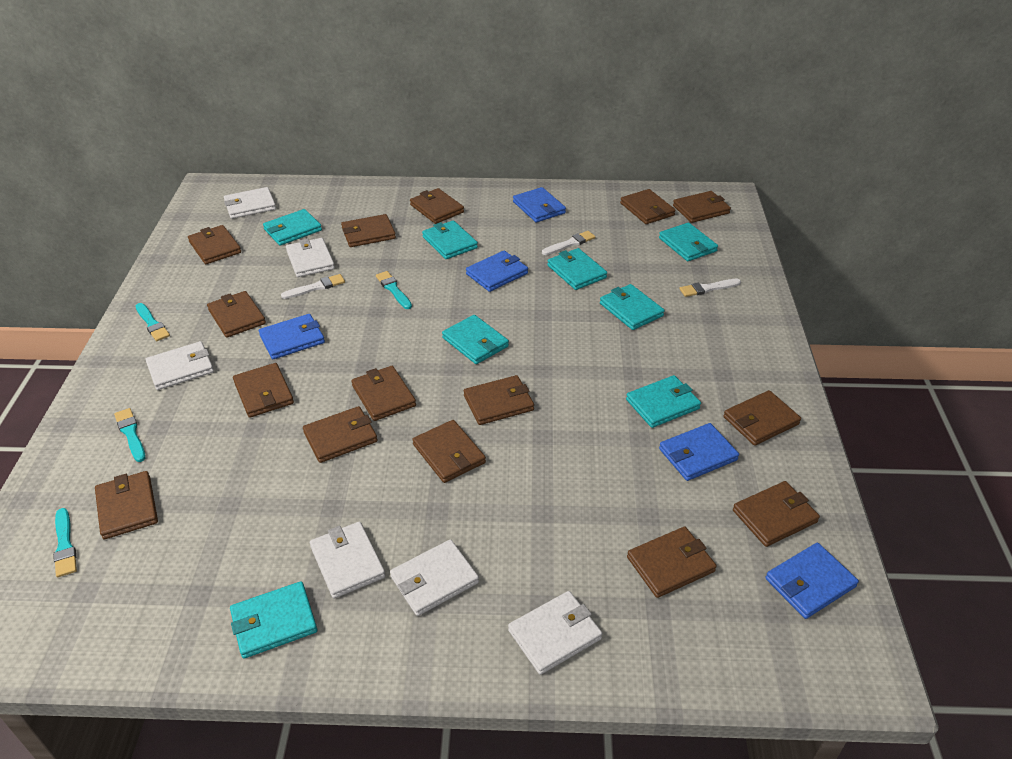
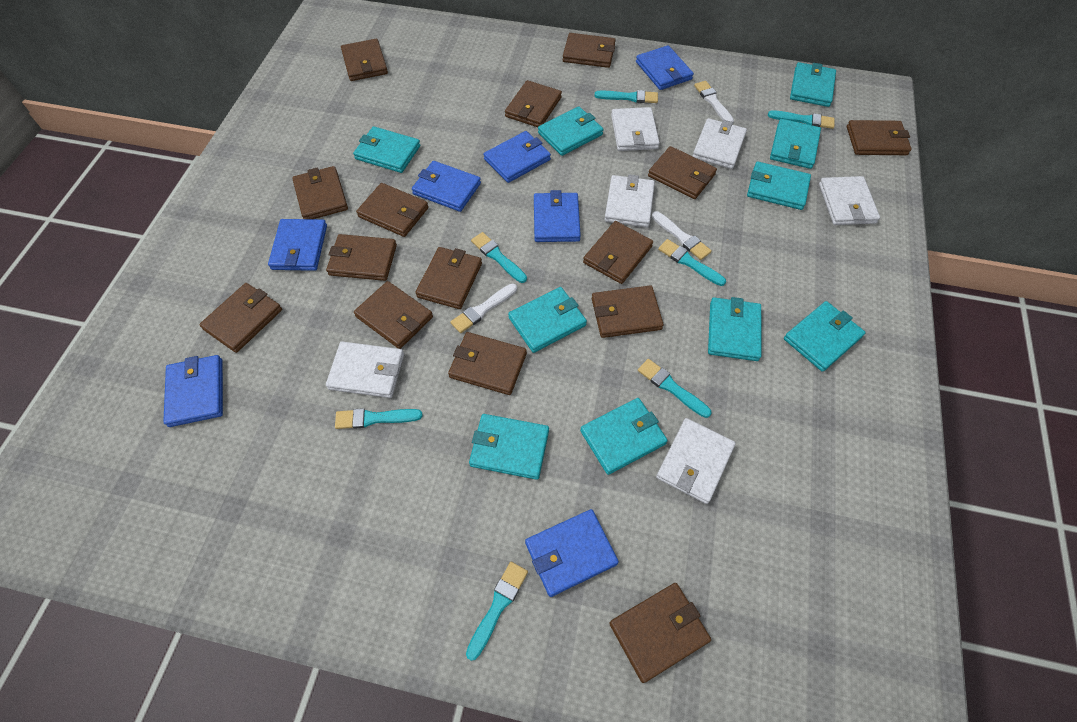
blue wallet: 5 -> 7
turquoise brush: 4 -> 7
turquoise wallet: 8 -> 10

